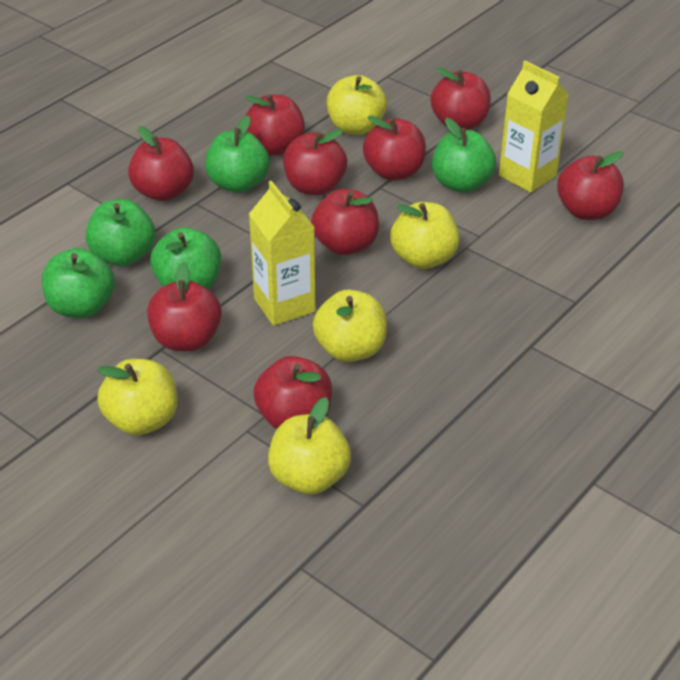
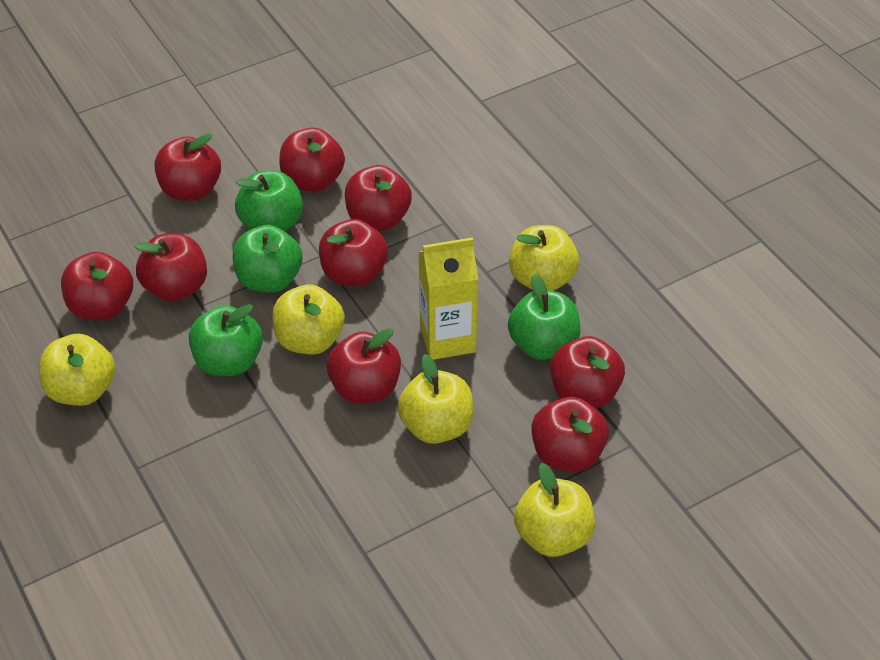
green apple: 5 -> 4
yellow carton: 2 -> 1

